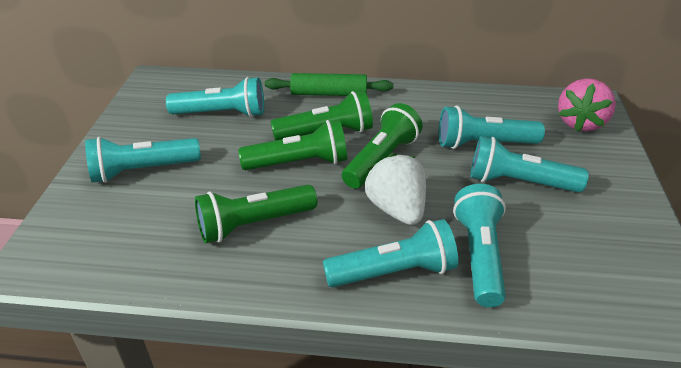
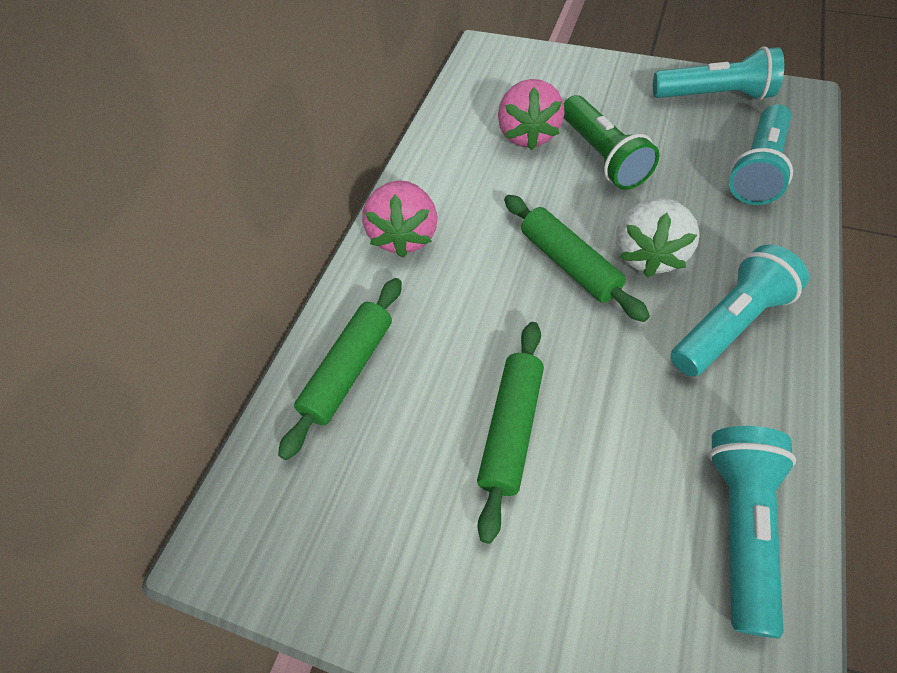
green flashlight: 4 -> 1
green rolling pin: 1 -> 3
pink strawberry: 1 -> 2
turquoise flashlight: 6 -> 4

